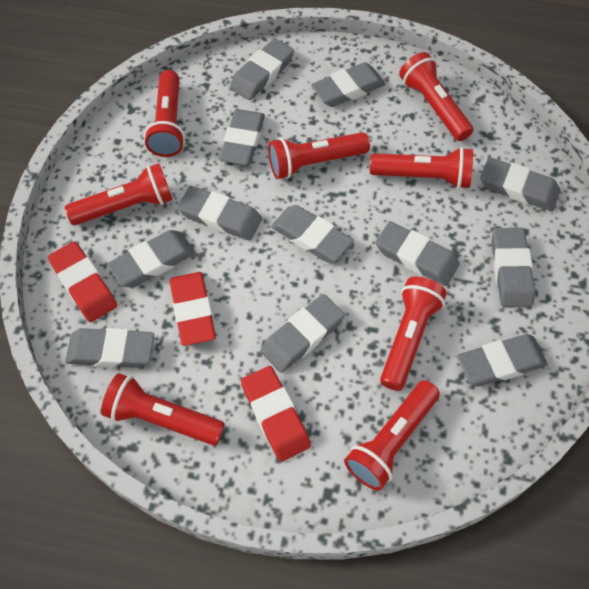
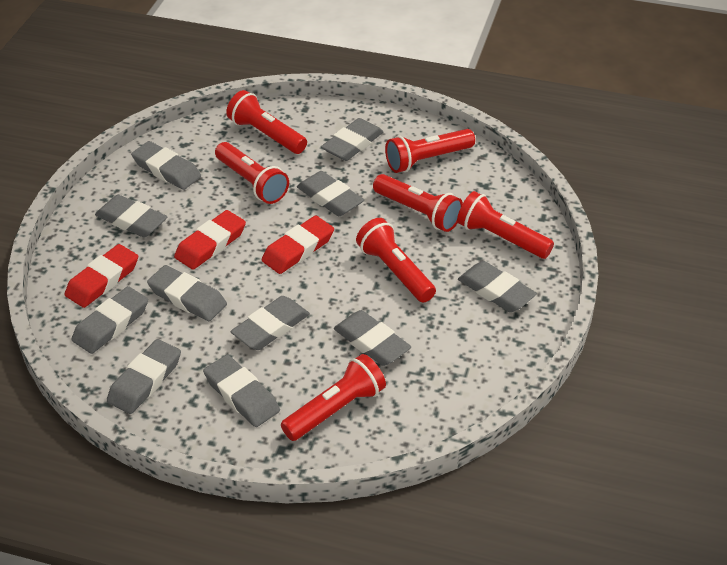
grey eraser: 12 -> 11
red flashlight: 8 -> 7

